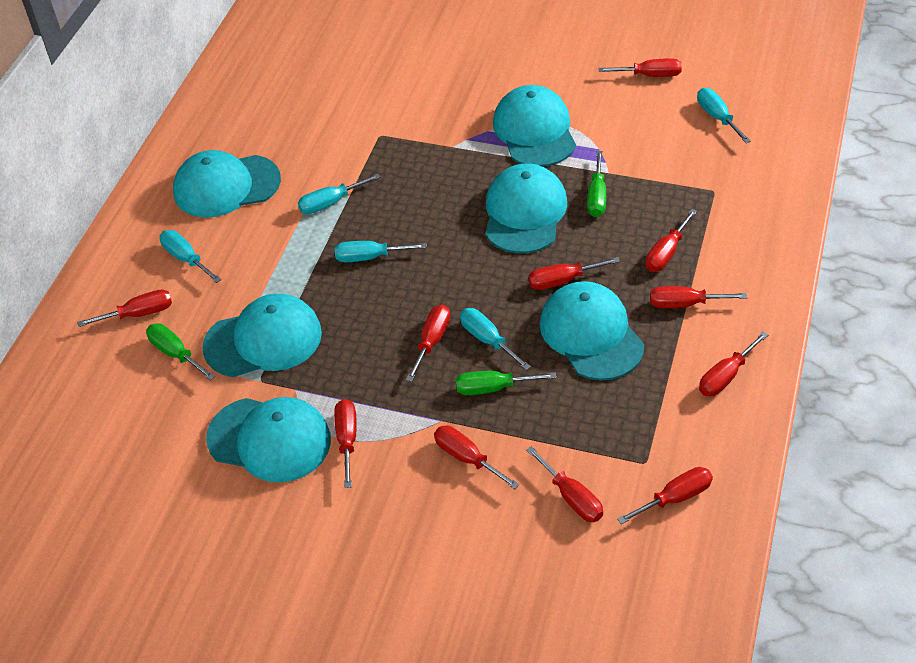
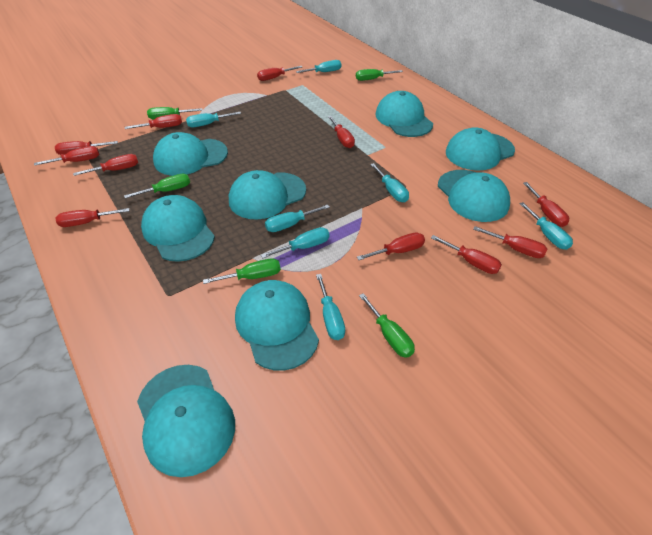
green screwdriver: 3 -> 5
turquoise cap: 6 -> 8
turquoise screwdriver: 5 -> 7

